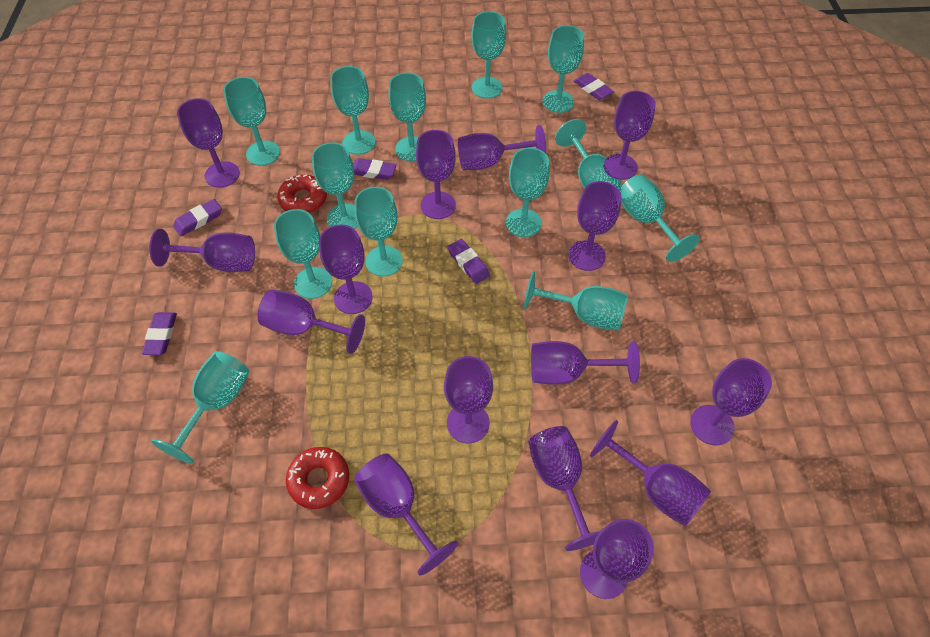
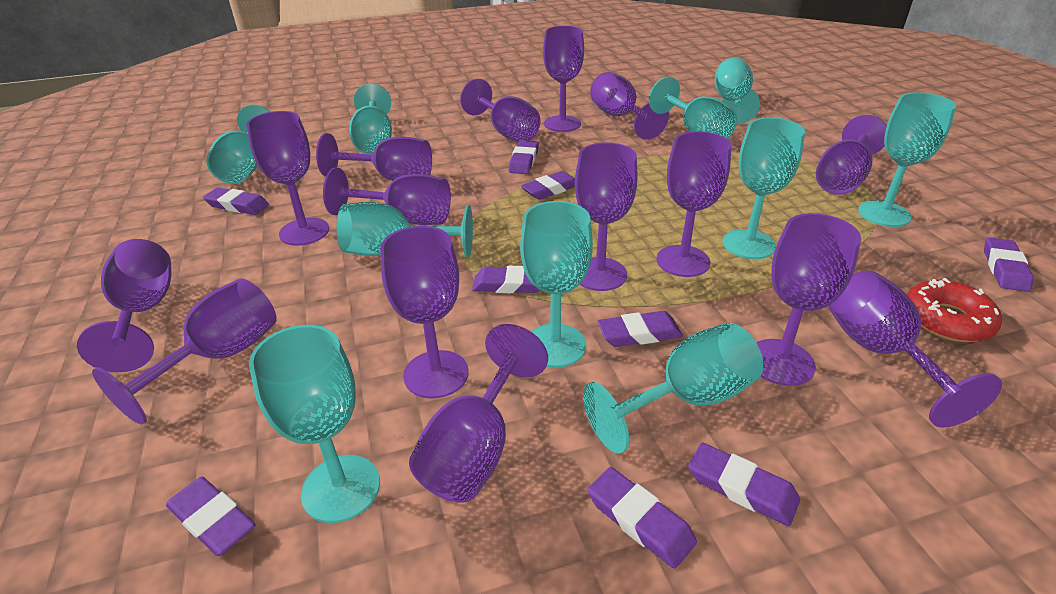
purple eraser: 5 -> 9
red donut: 2 -> 1
turquoise goblet: 13 -> 10

